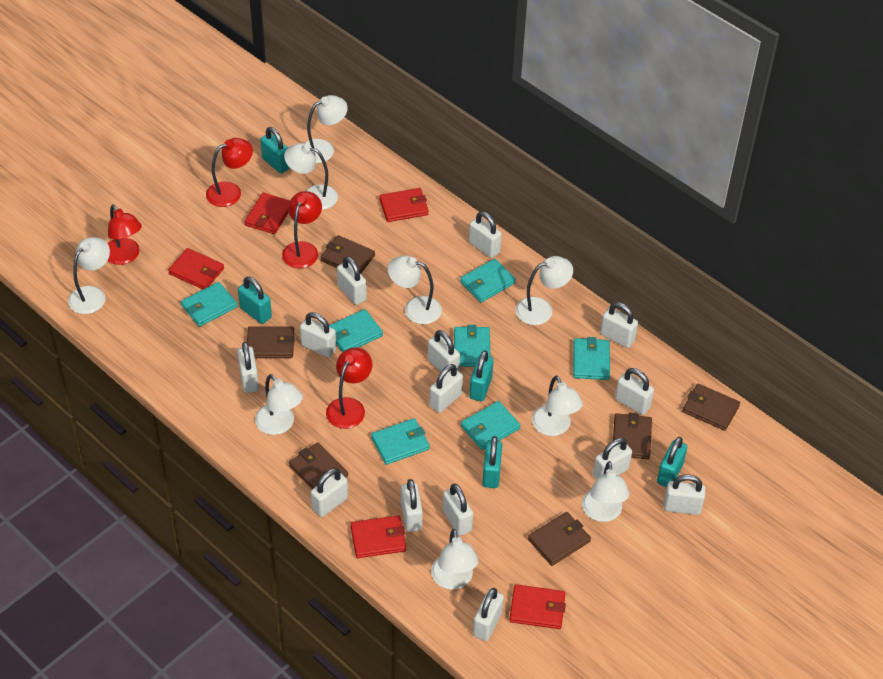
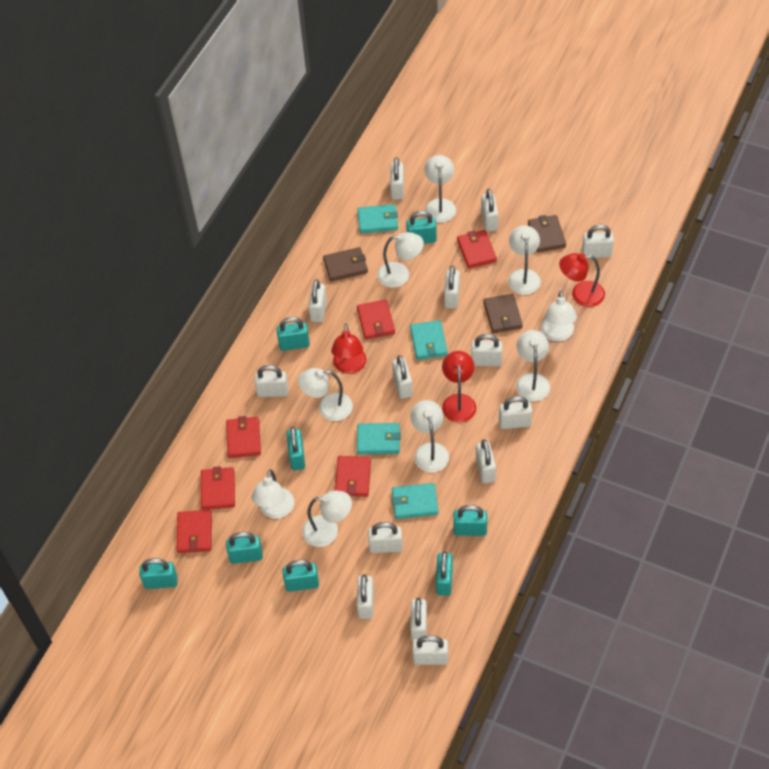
brown wallet: 6 -> 3
red lamp: 4 -> 3
red wallet: 5 -> 6
turquoise padlock: 5 -> 8
turquoise wallet: 7 -> 4

